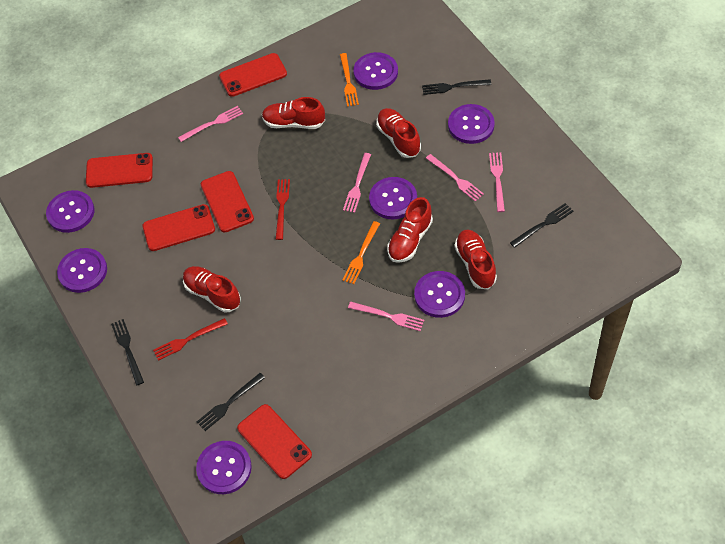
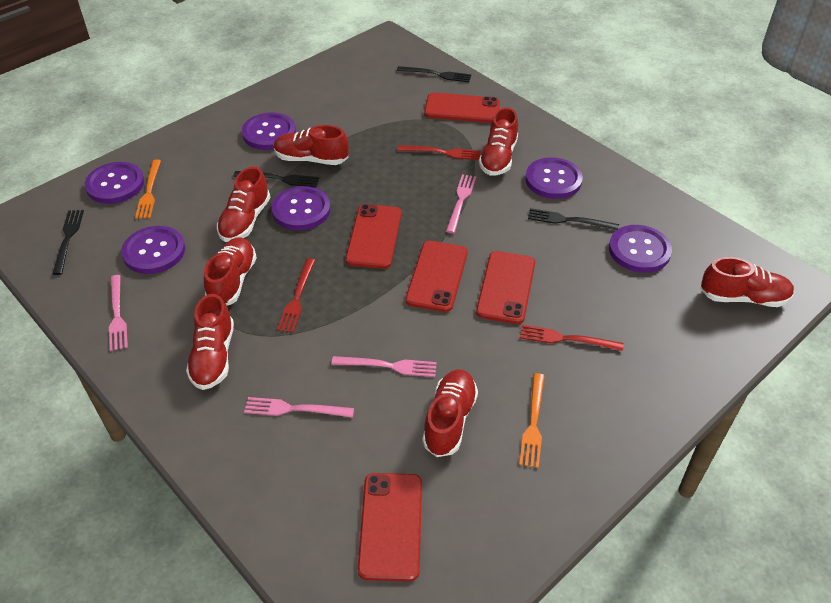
pink fork: 5 -> 4
purple button: 7 -> 6
red fork: 2 -> 3
red shoe: 5 -> 7

